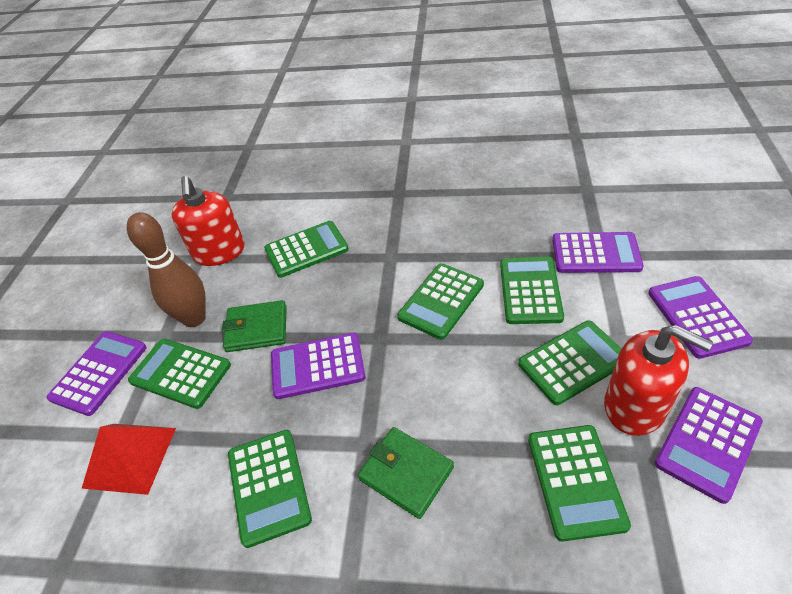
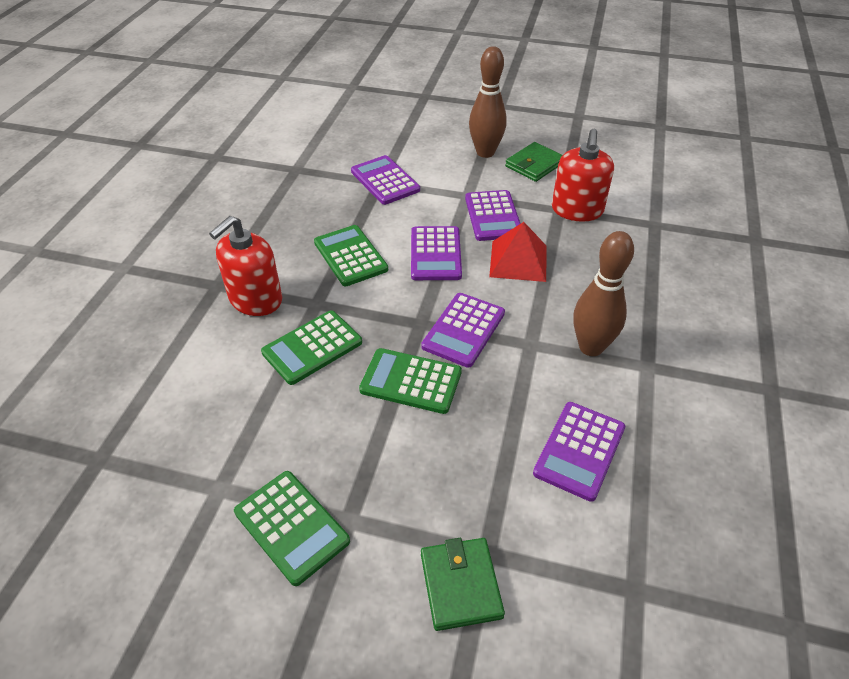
brown bowling pin: 1 -> 2
green calculator: 7 -> 4

